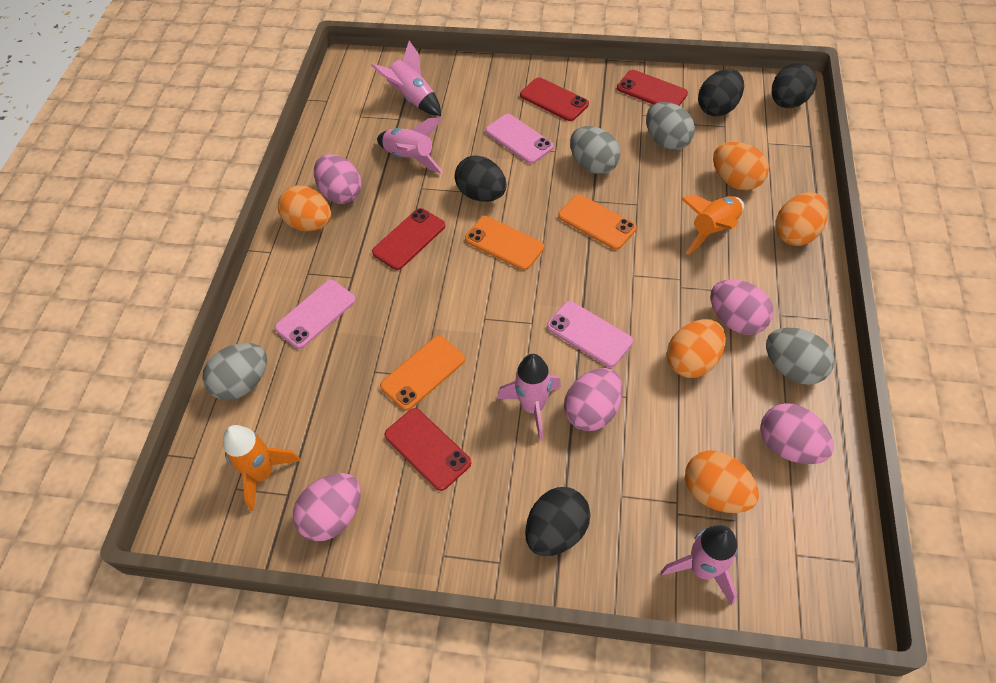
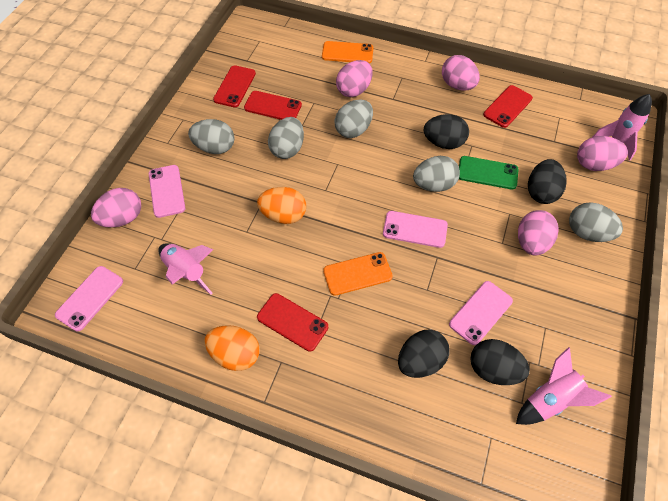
green phone: 0 -> 1
grey egg: 4 -> 5
orange egg: 5 -> 2
orange phone: 3 -> 2
orange rocket: 2 -> 0
pink phone: 3 -> 4
pink rocket: 4 -> 3

